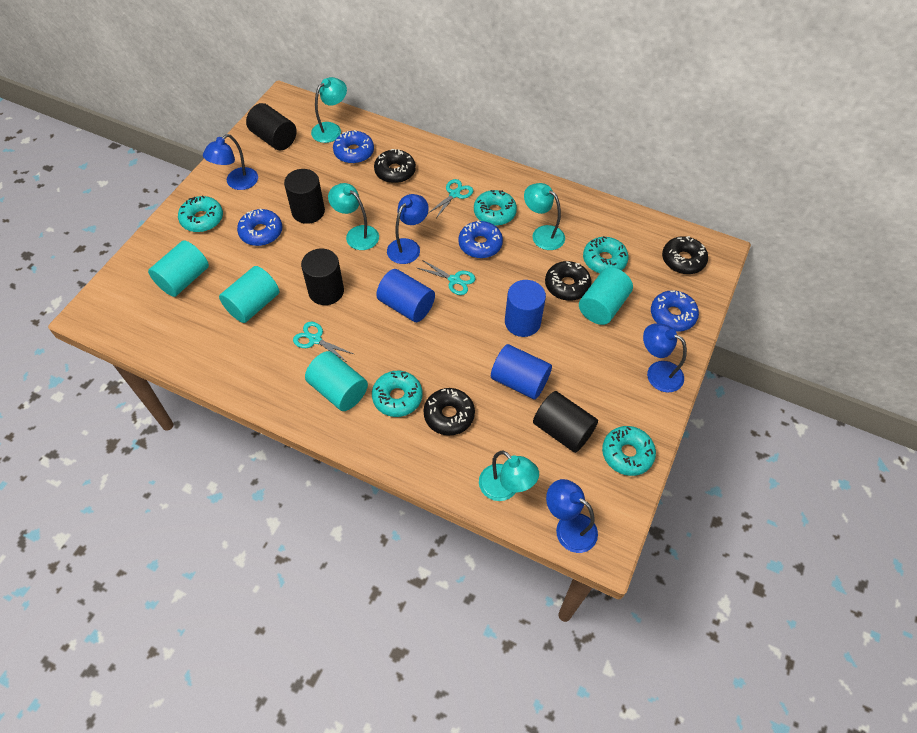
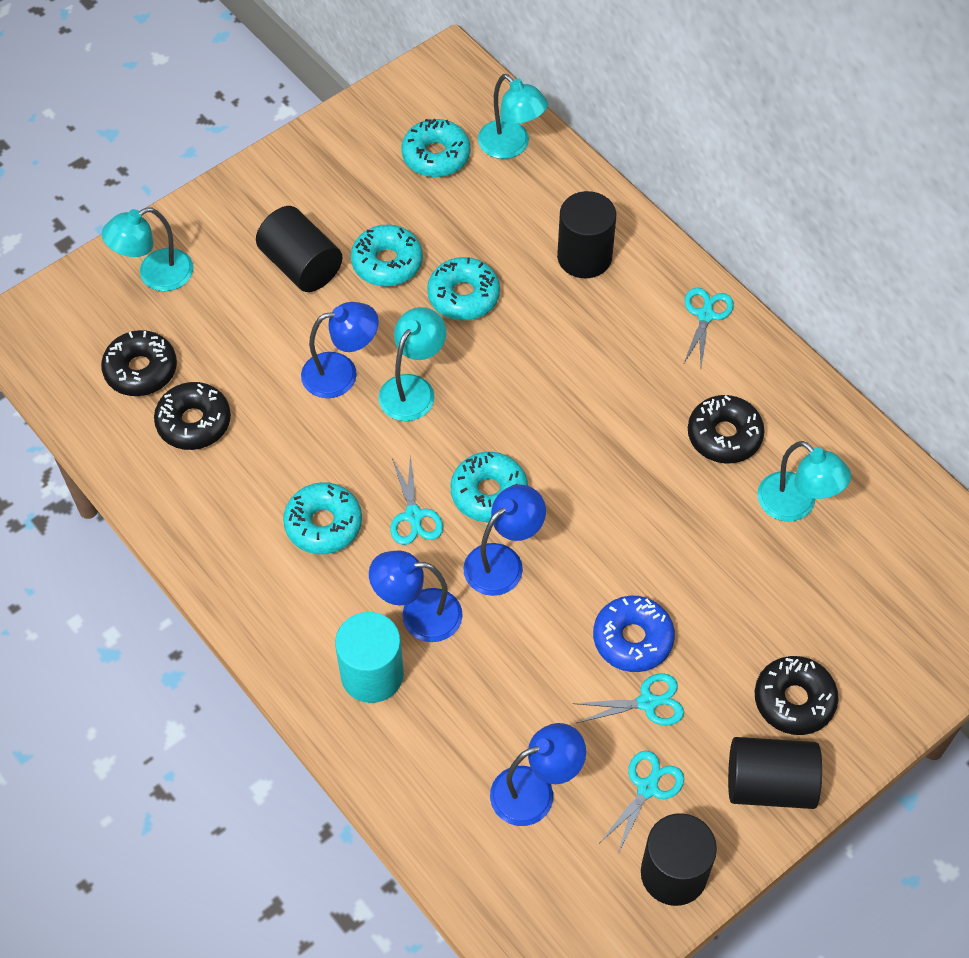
blue cylinder: 3 -> 0
blue donut: 4 -> 1
turquoise cylinder: 4 -> 1
turquoise scissors: 3 -> 4

